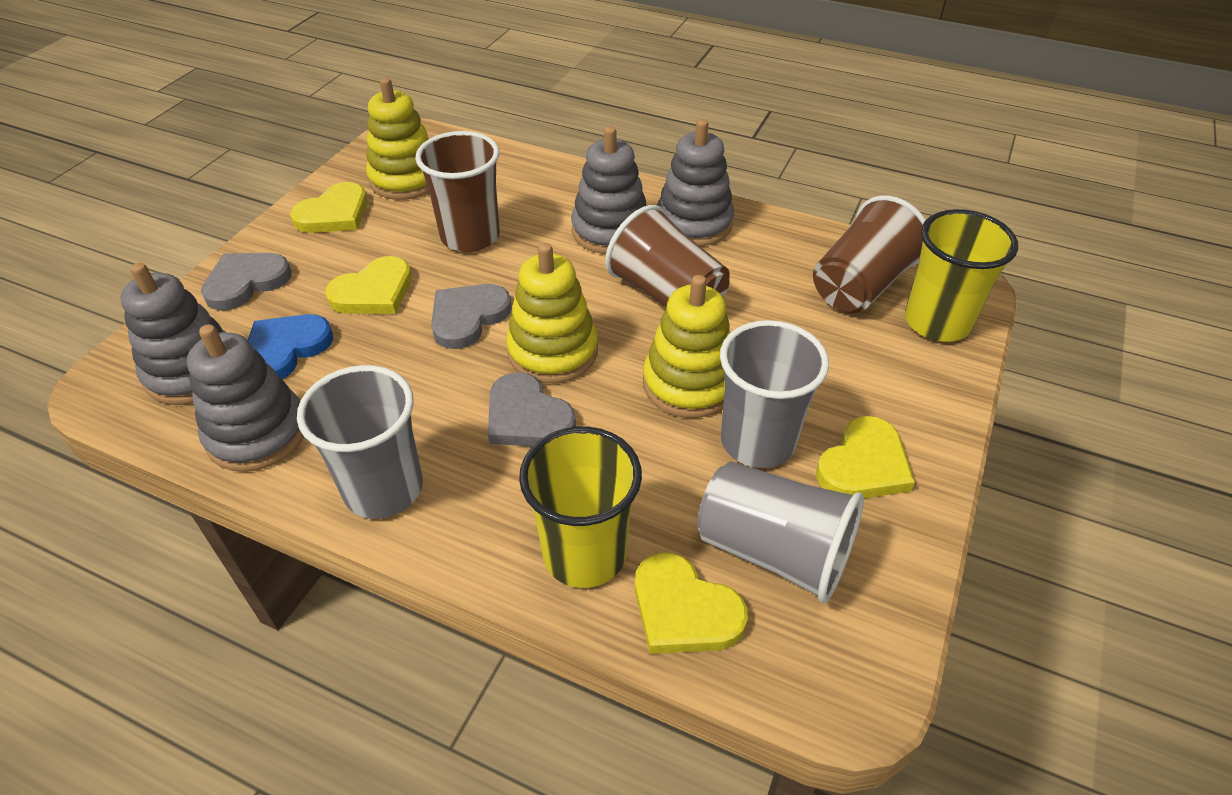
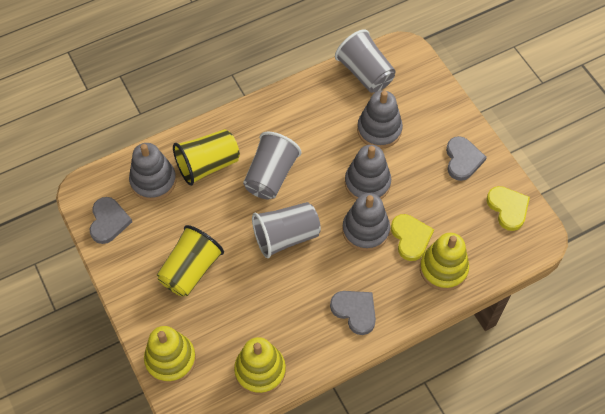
blue heart: 1 -> 0
brown cup: 3 -> 0
yellow heart: 4 -> 2

